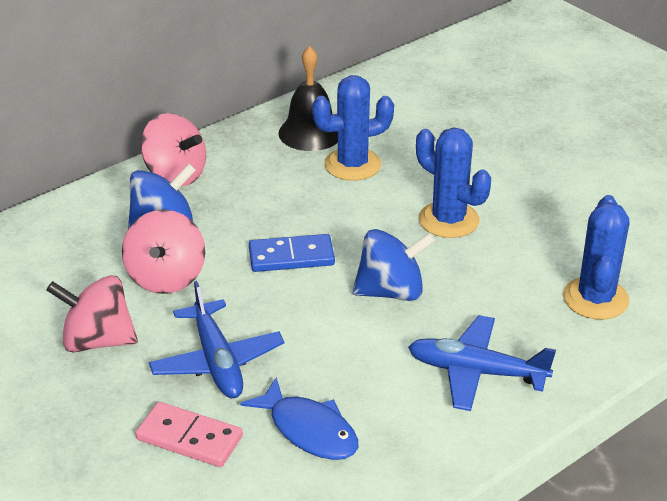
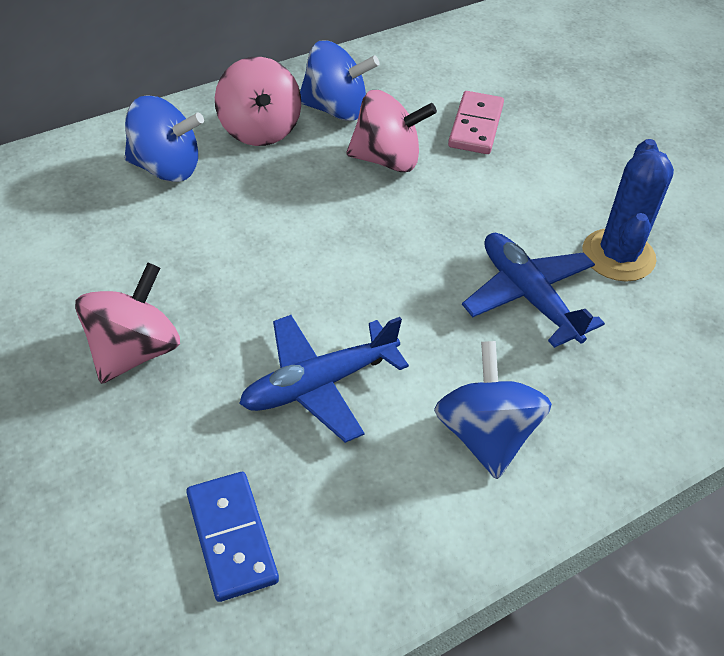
black bell: 1 -> 0
blue cactus: 3 -> 1
blue fish: 1 -> 0
blue spinning top: 2 -> 3

